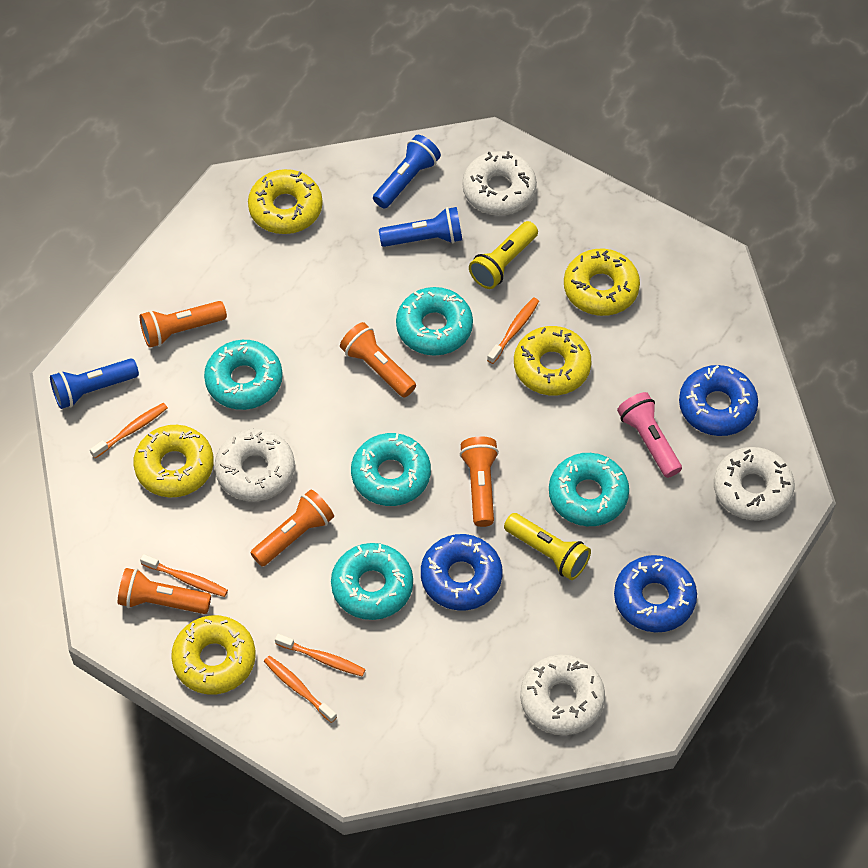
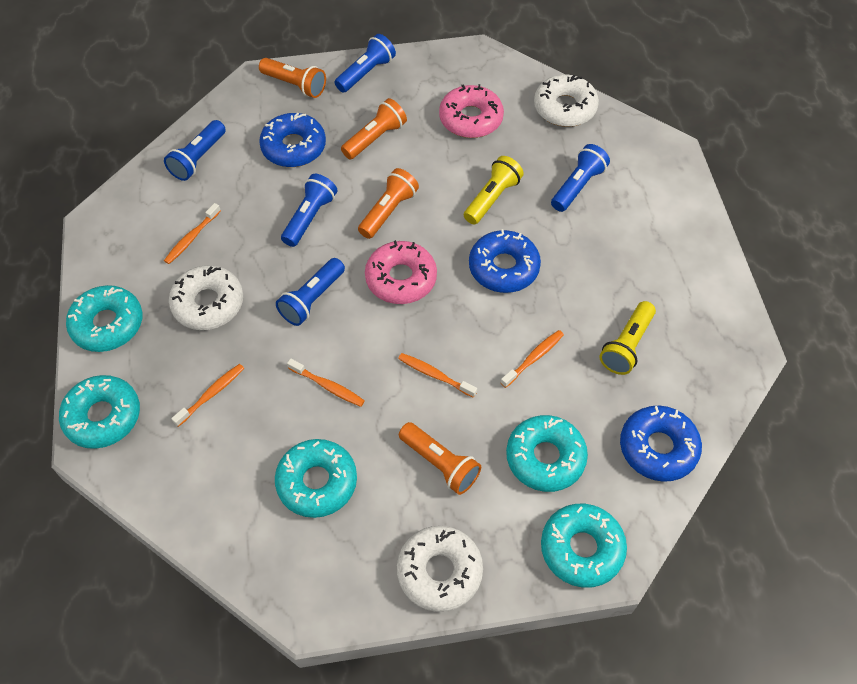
blue flashlight: 3 -> 5
orange flashlight: 5 -> 4
pink donut: 0 -> 2
pink flashlight: 1 -> 0
white donut: 4 -> 3
yellow donut: 5 -> 0

